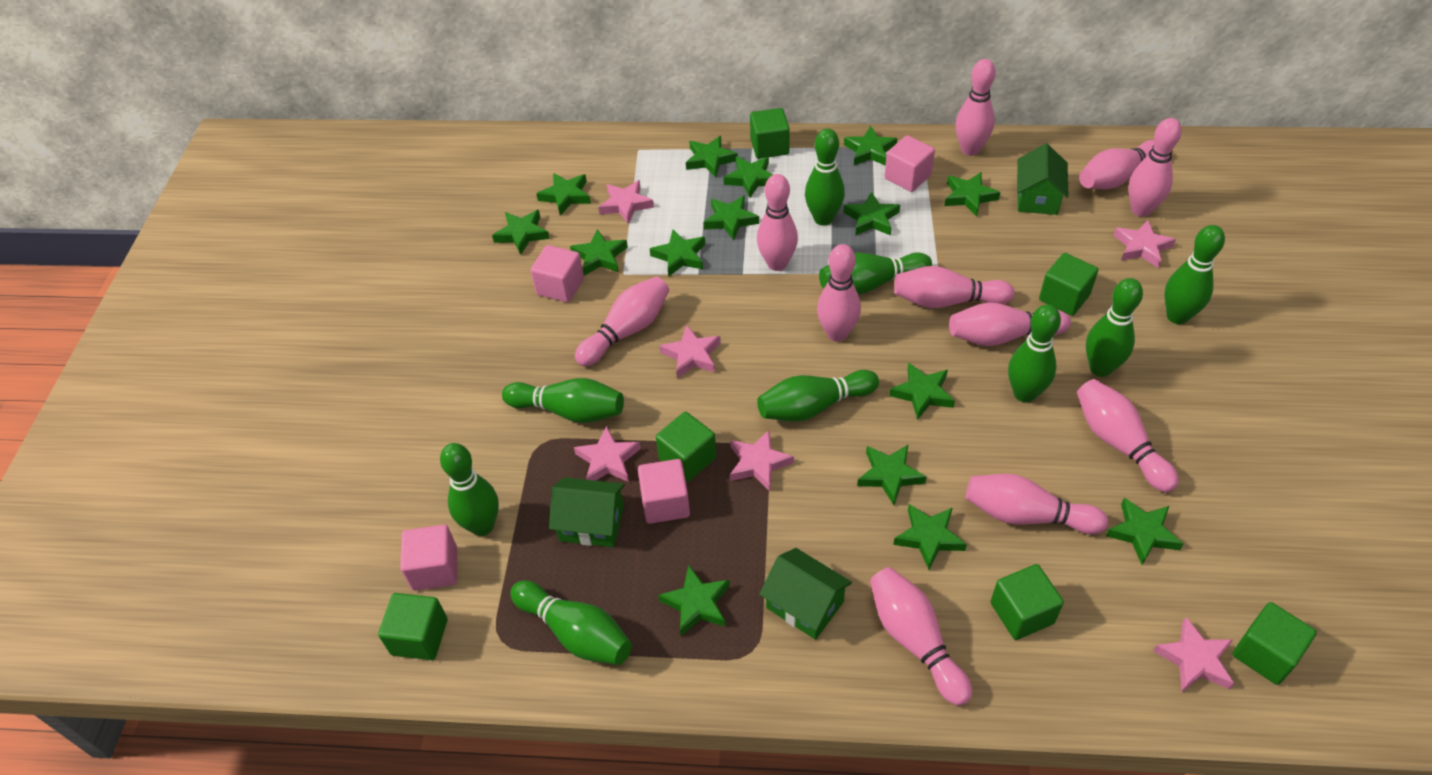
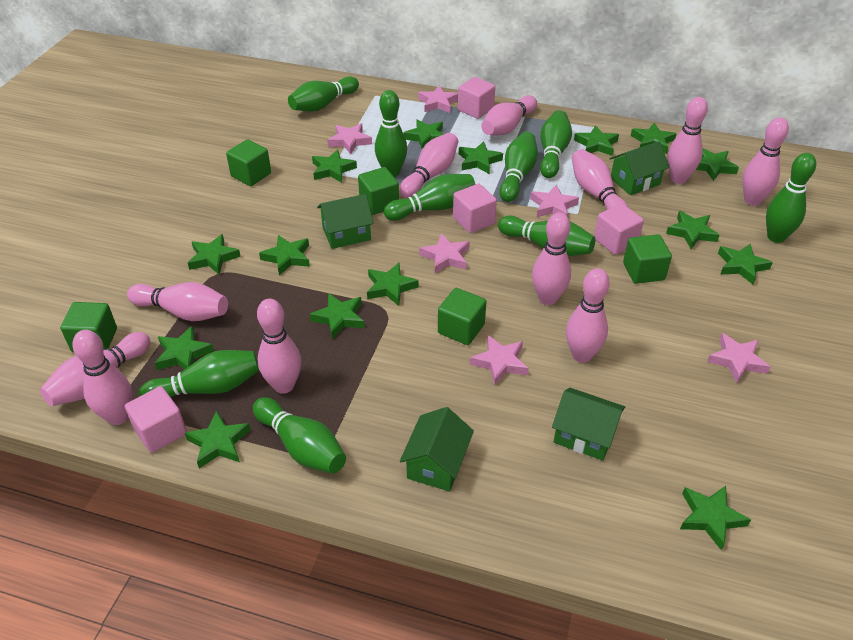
green cube: 6 -> 5
green house: 3 -> 4

